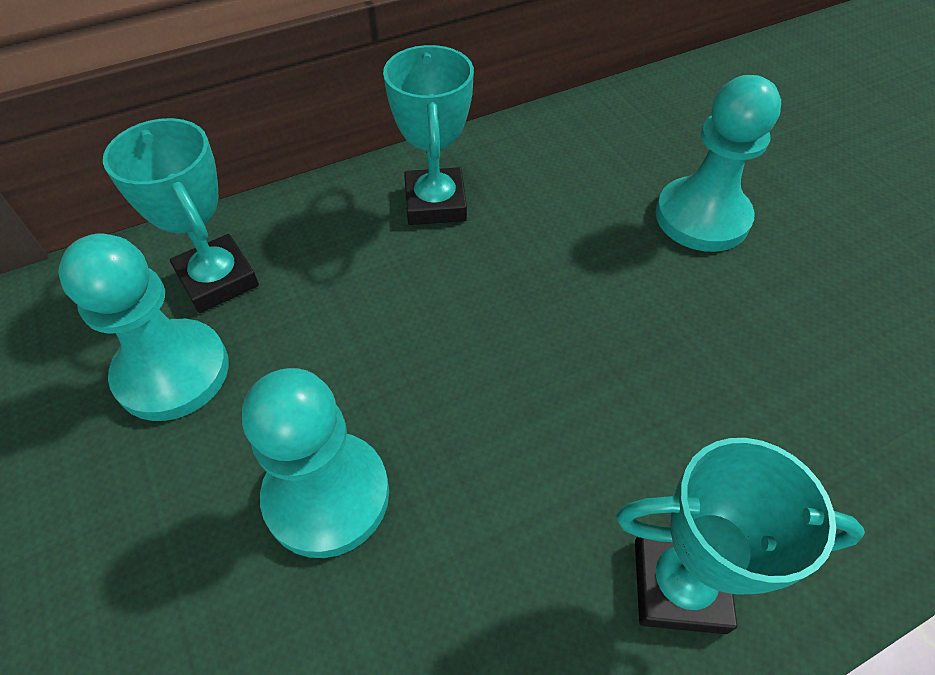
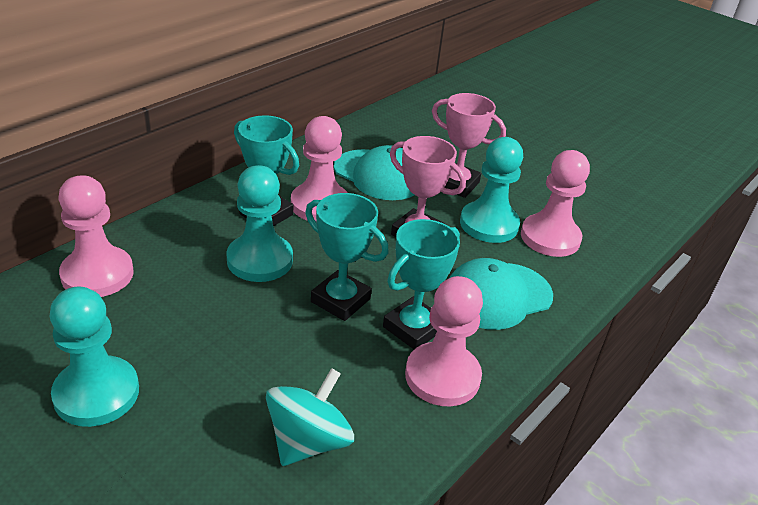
pink pawn: 0 -> 4
pink trophy: 0 -> 2
turquoise cap: 0 -> 2
turquoise spinning top: 0 -> 1

